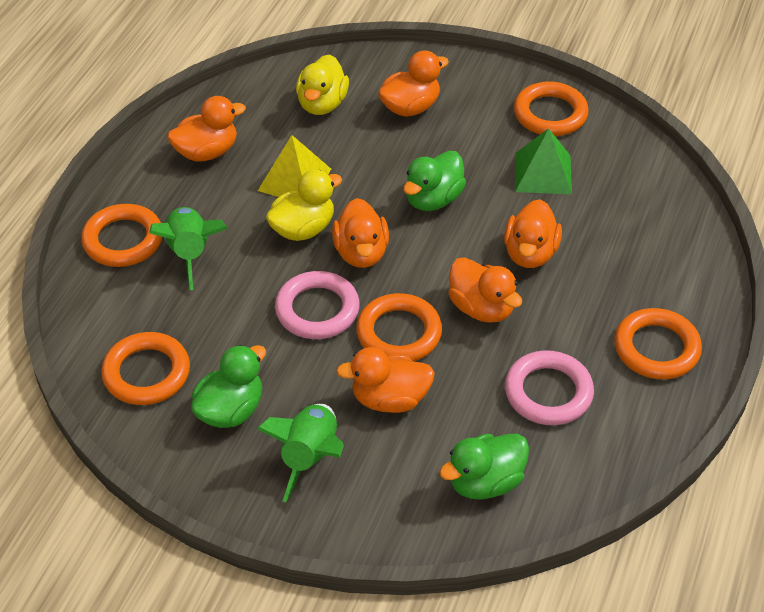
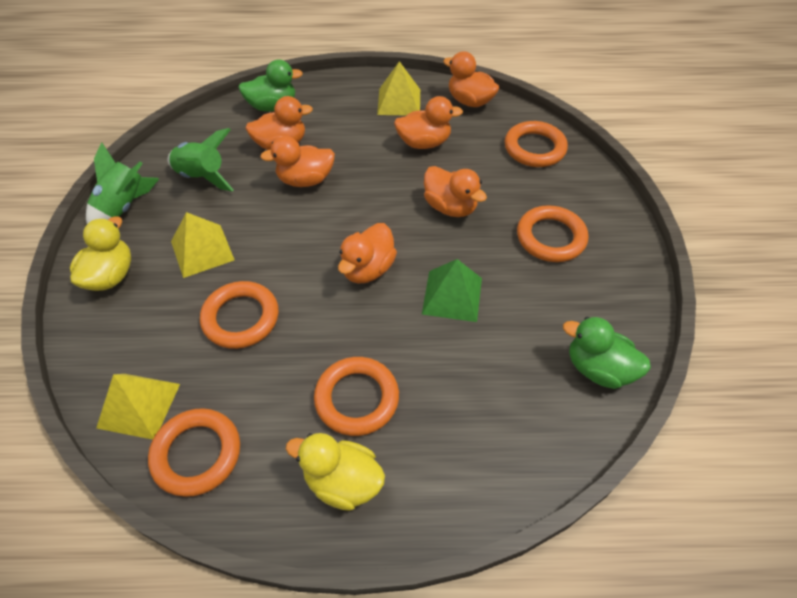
green duck: 3 -> 2
pink ring: 2 -> 0
yellow pyramid: 1 -> 3

